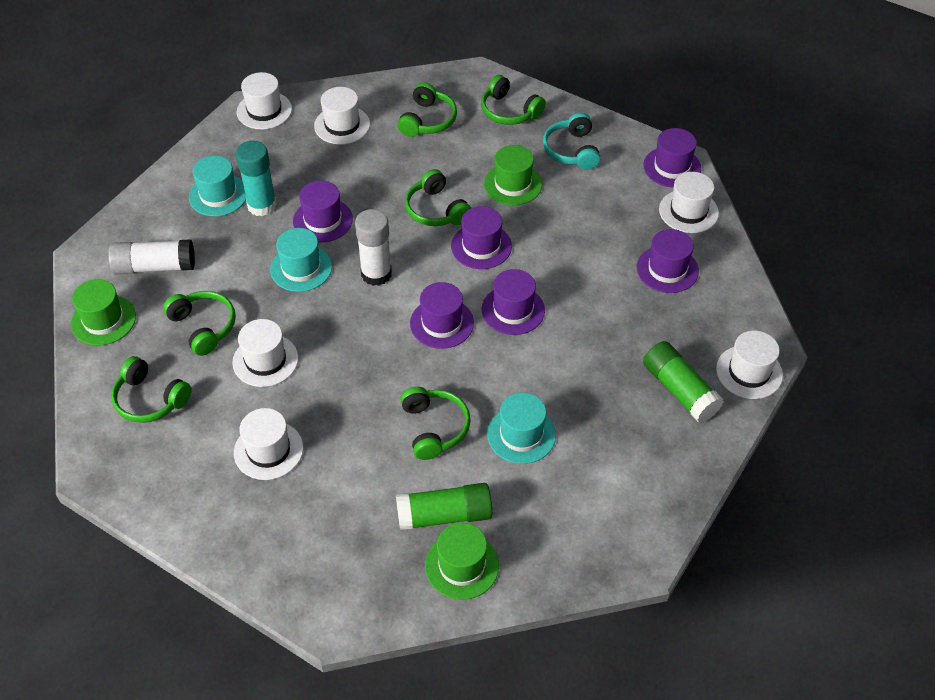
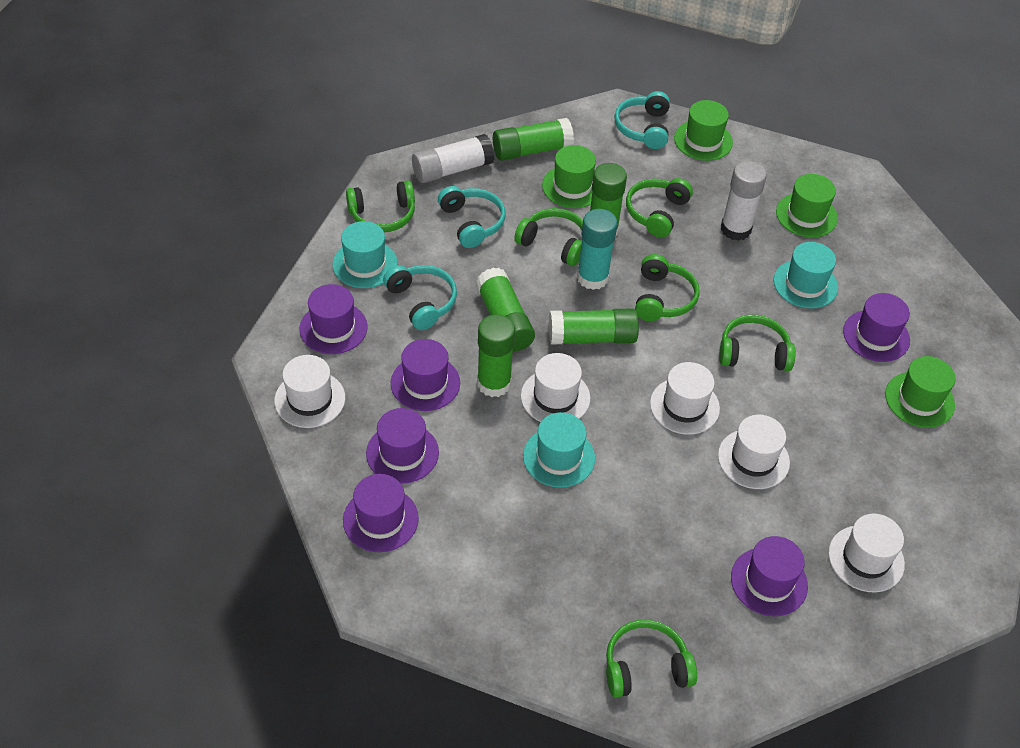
green glue stick: 2 -> 5
green hat: 3 -> 4
turquoise headphones: 1 -> 3
white hat: 6 -> 5

